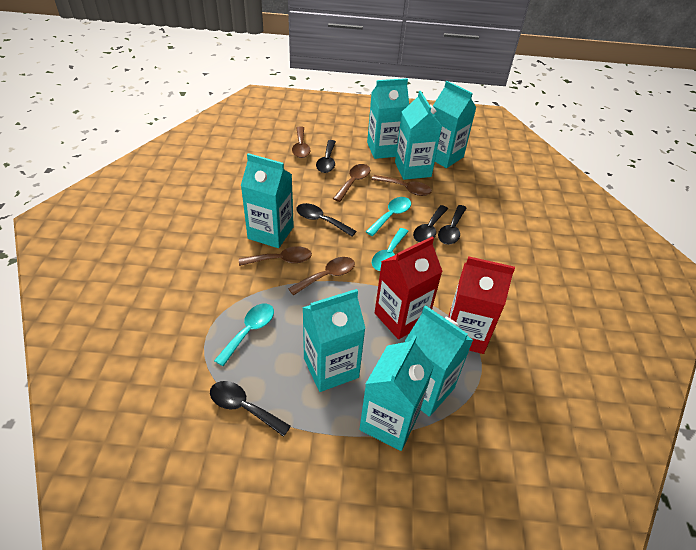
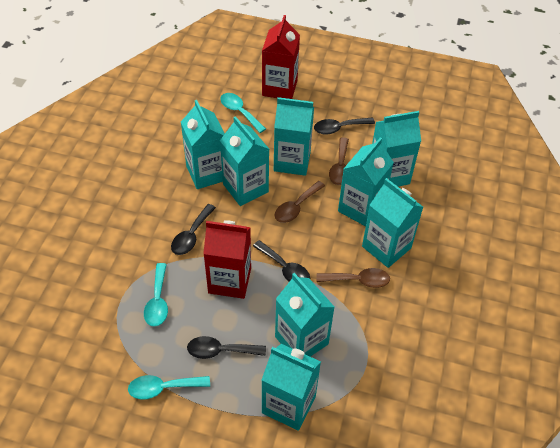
black spoon: 5 -> 4
brown spoon: 5 -> 3
turquoise carton: 7 -> 8

